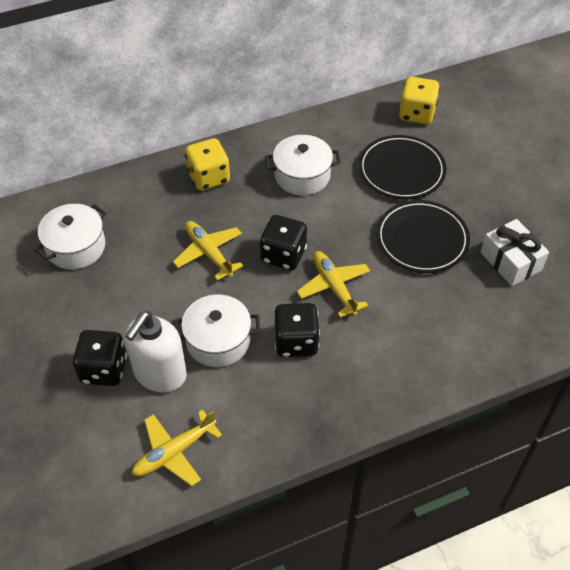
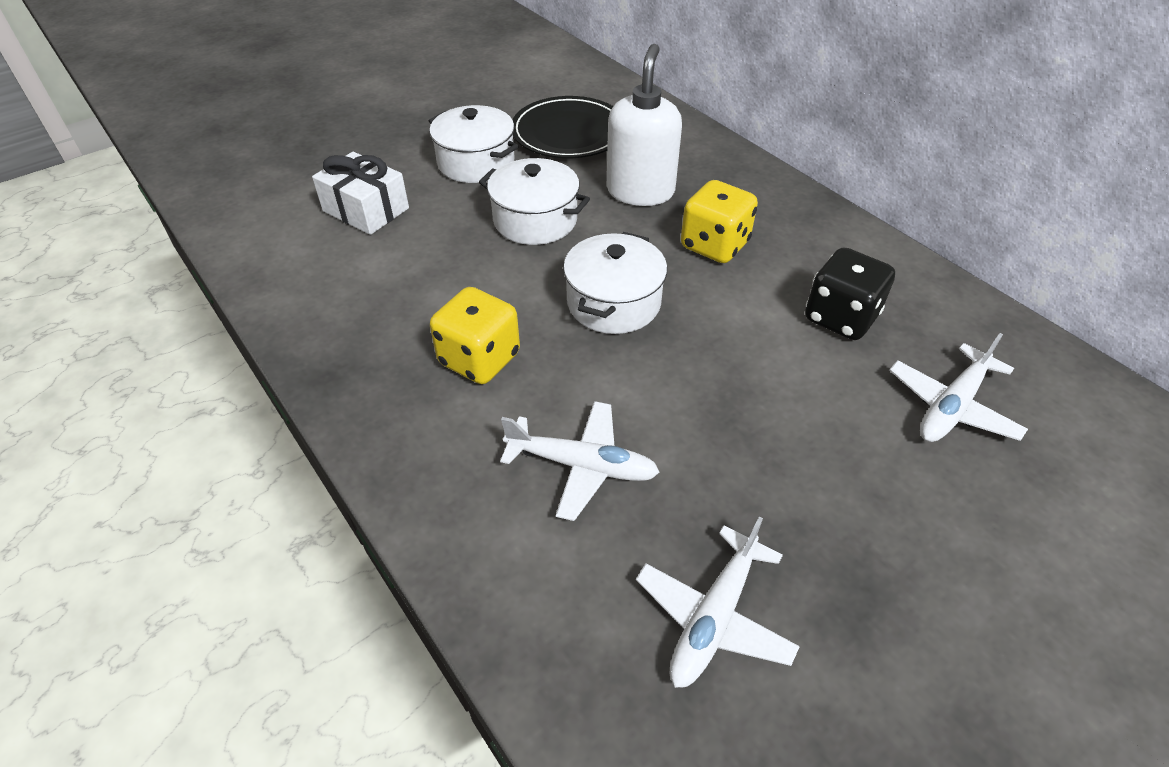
black dice: 3 -> 1
black plate: 2 -> 1
white plane: 0 -> 3
yellow plane: 3 -> 0

